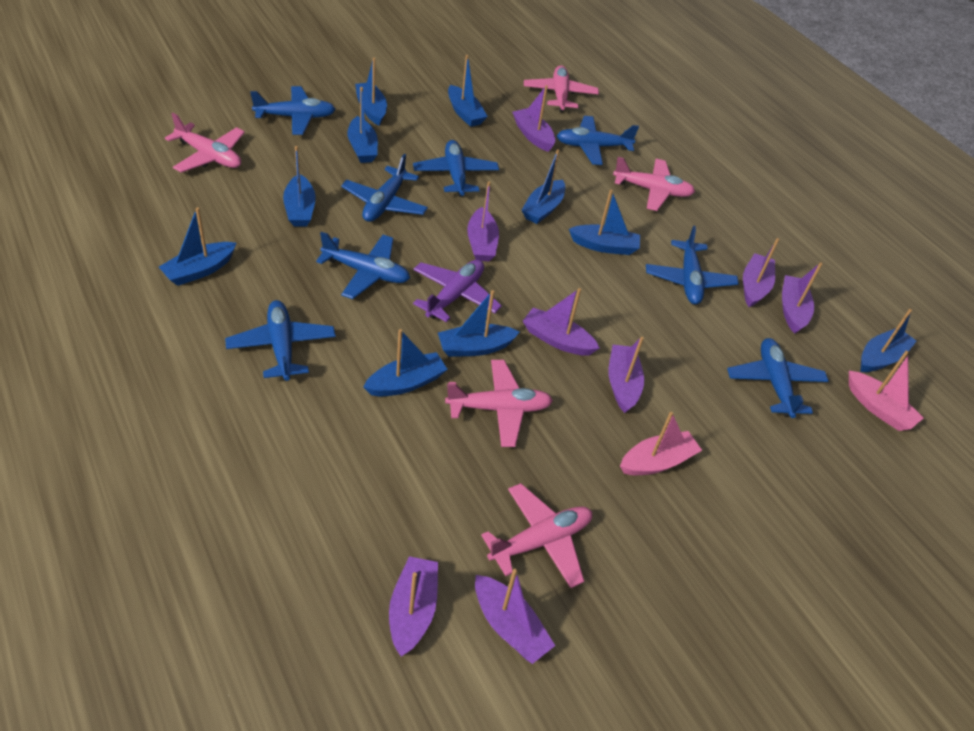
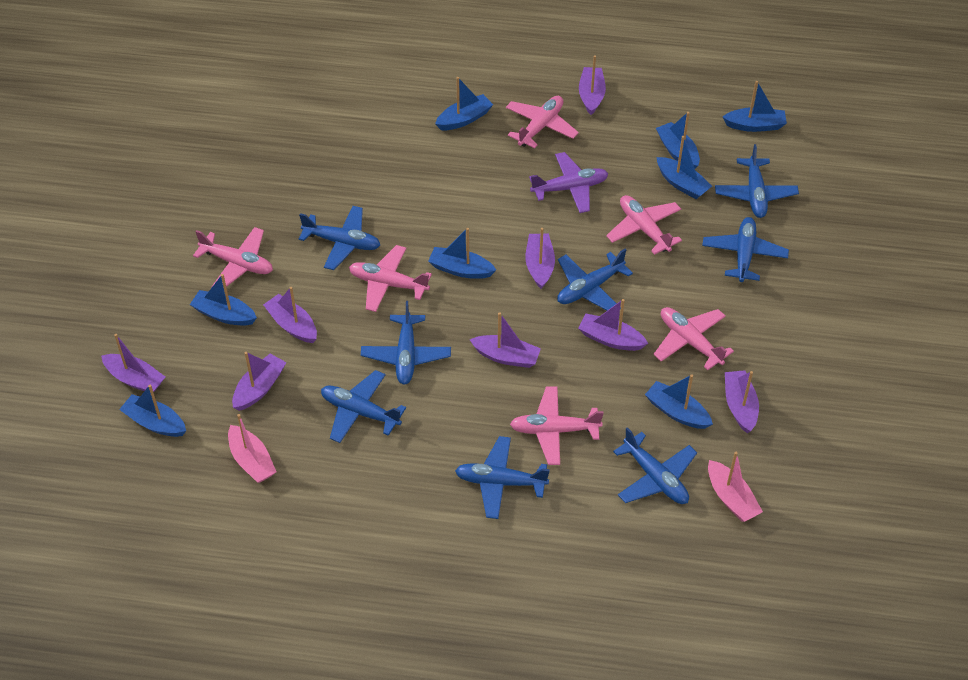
blue boat: 10 -> 8
pink plane: 5 -> 6

